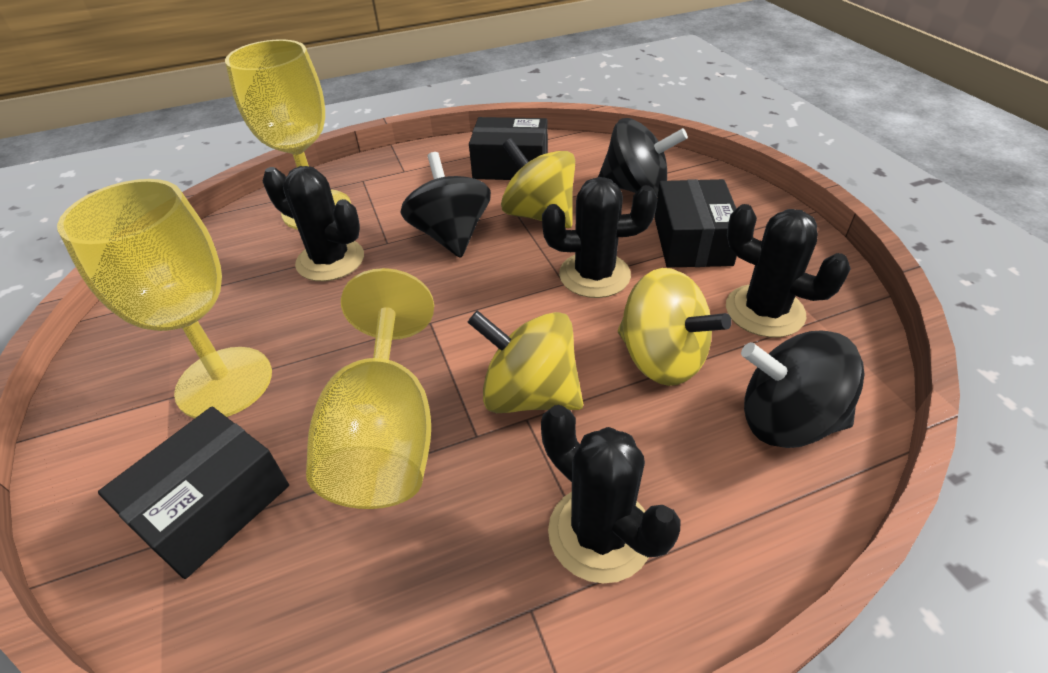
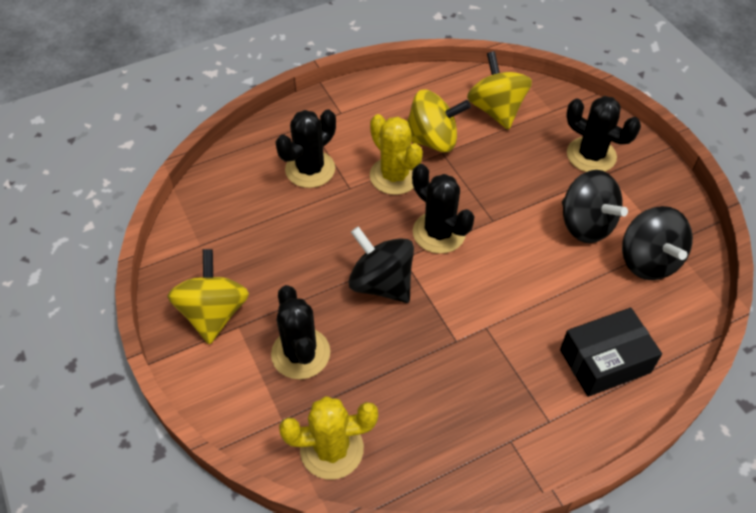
black box: 3 -> 1
yellow cactus: 0 -> 2
yellow goblet: 3 -> 0

